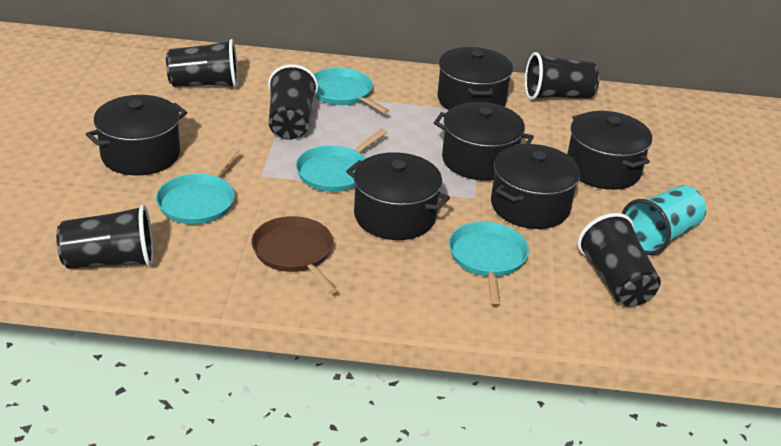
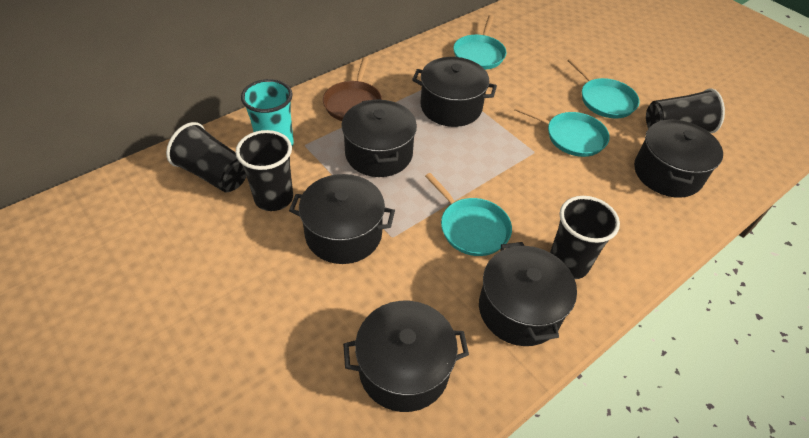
black cup: 5 -> 4

